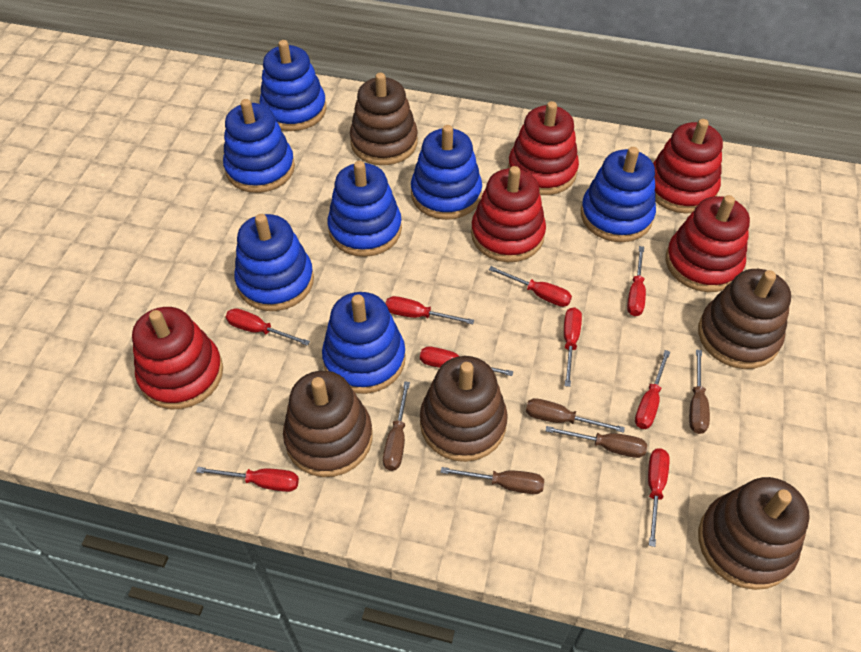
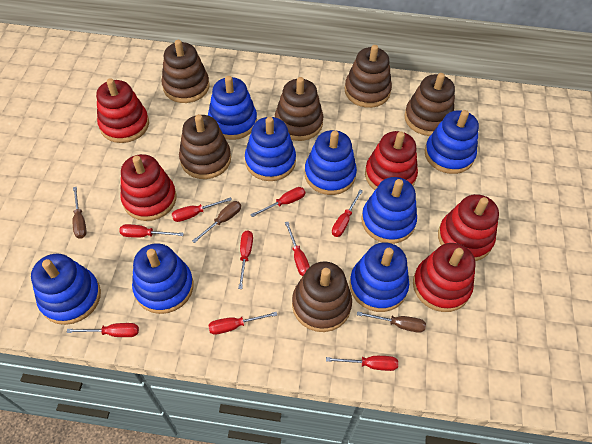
blue stacking toy: 7 -> 8
brown screwdriver: 5 -> 3
brown stacking toy: 5 -> 6

